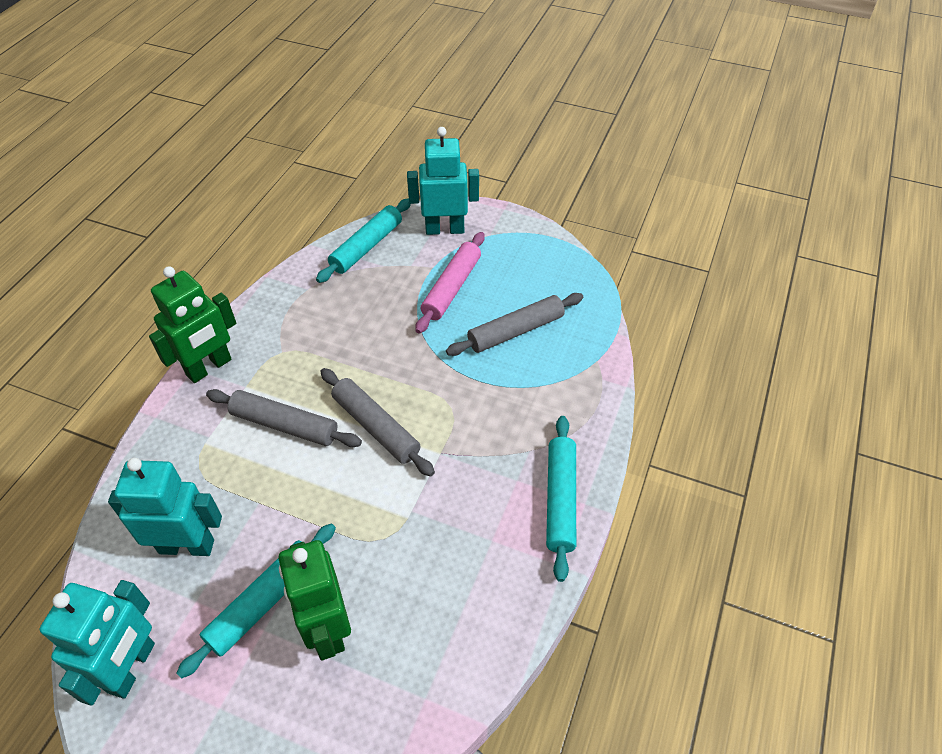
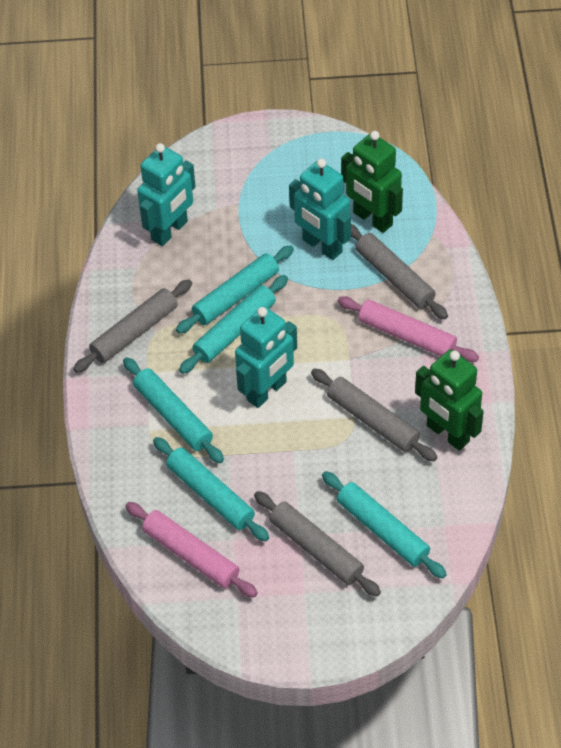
grey rolling pin: 3 -> 4
pink rolling pin: 1 -> 2
turquoise rolling pin: 3 -> 5

